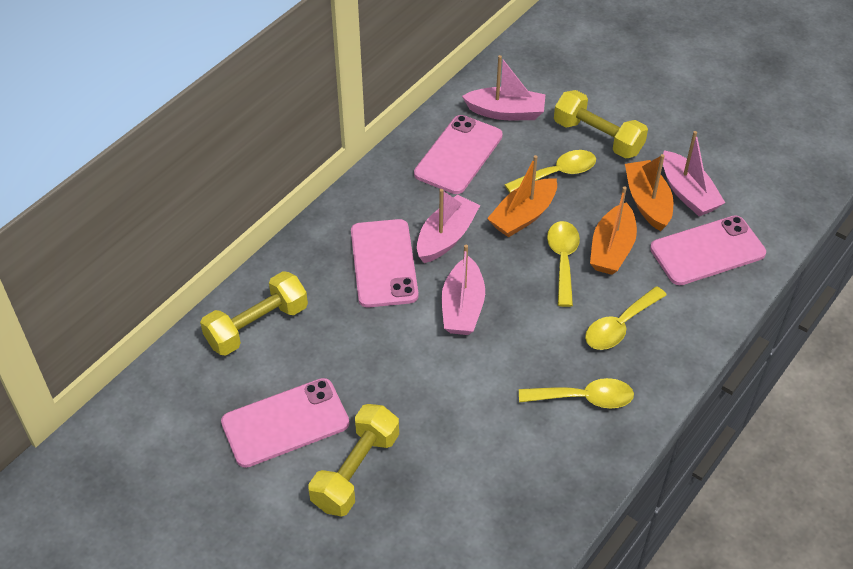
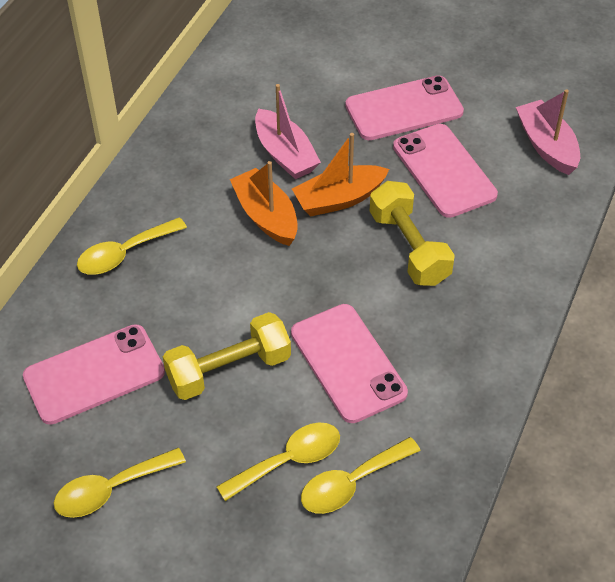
orange boat: 3 -> 2
pink boat: 4 -> 2
yellow dumbbell: 3 -> 2

